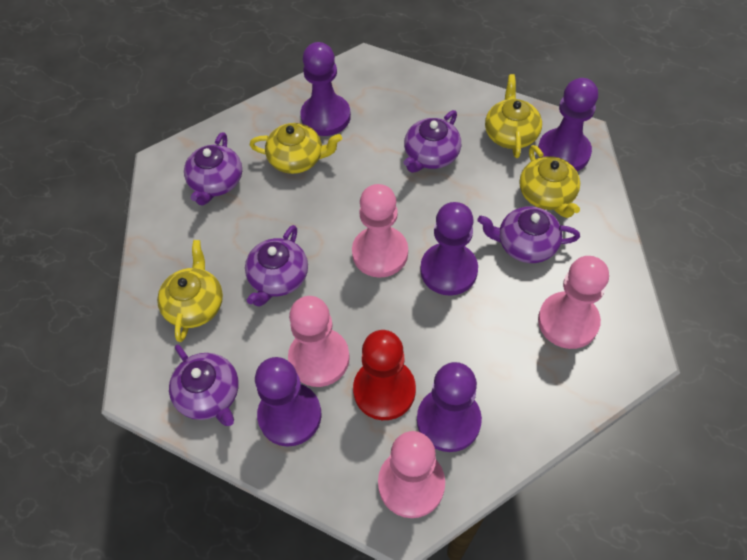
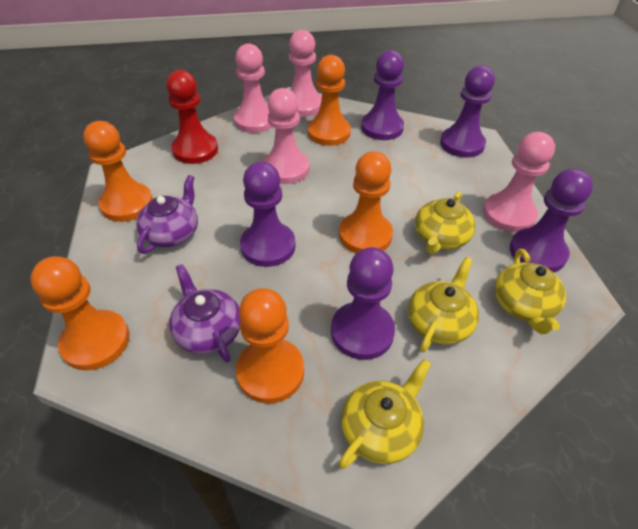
orange pawn: 0 -> 5
purple teapot: 5 -> 2

